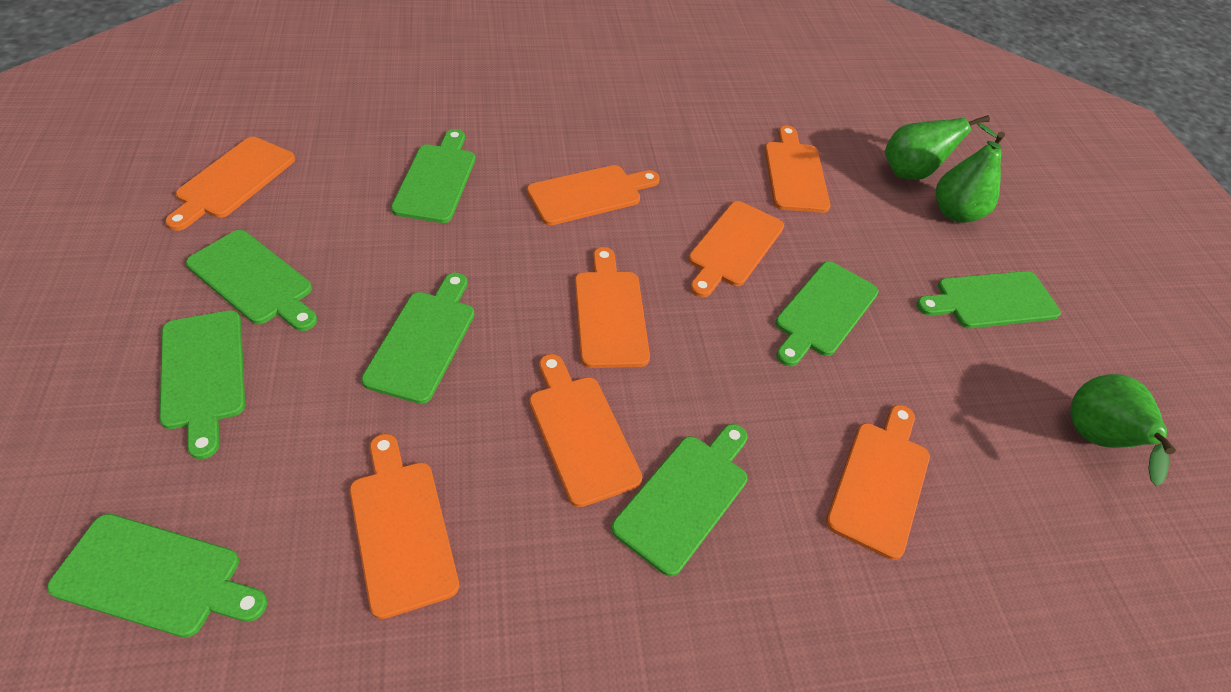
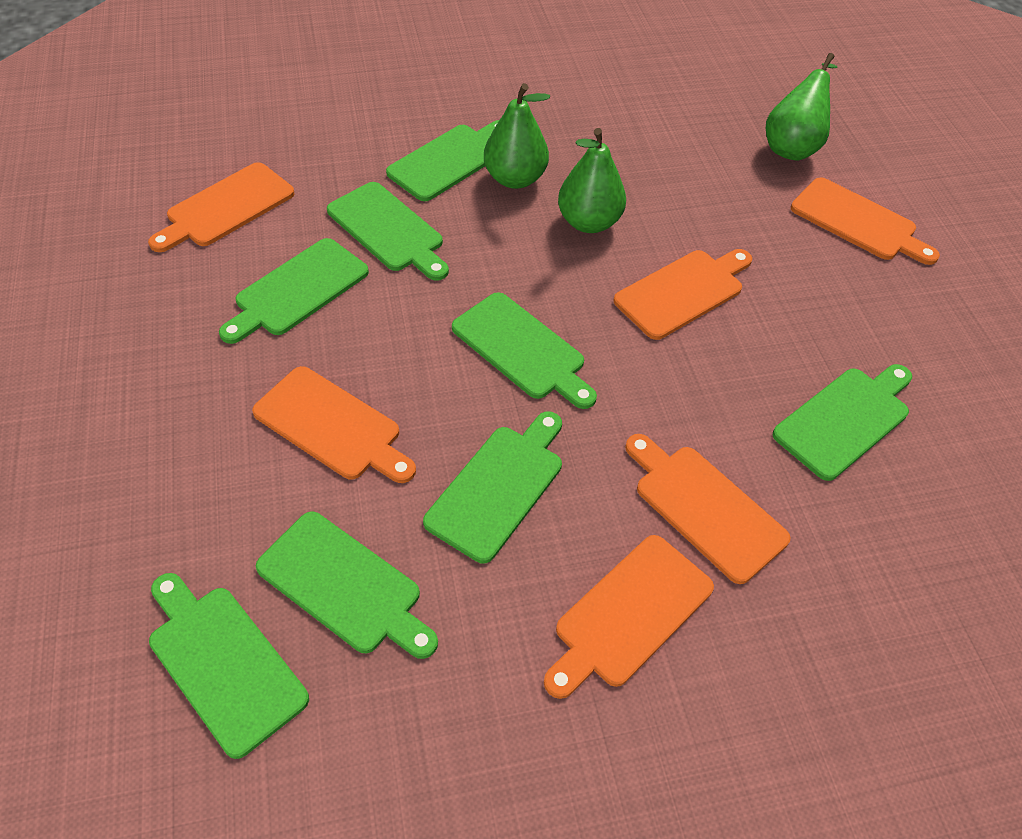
orange cutting board: 8 -> 6

